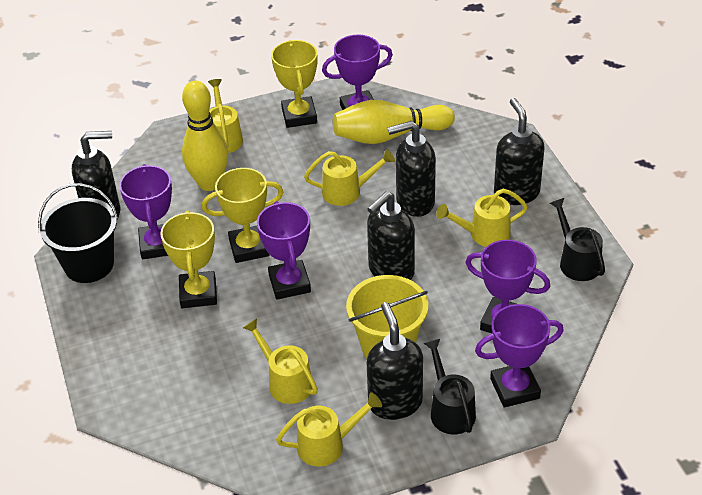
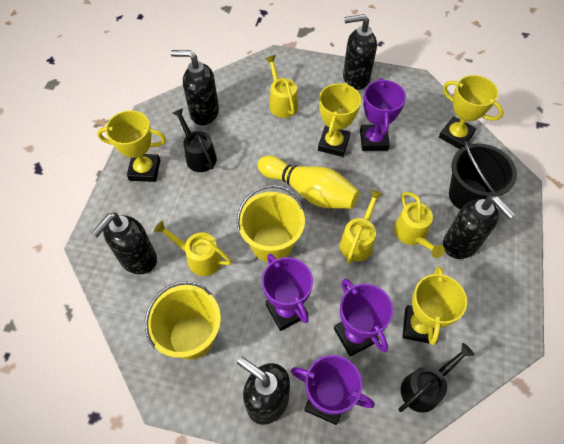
purple trophy: 5 -> 4
yellow bowling pin: 2 -> 1
yellow bucket: 1 -> 2
yellow trophy: 3 -> 4
yellow watering can: 5 -> 4

